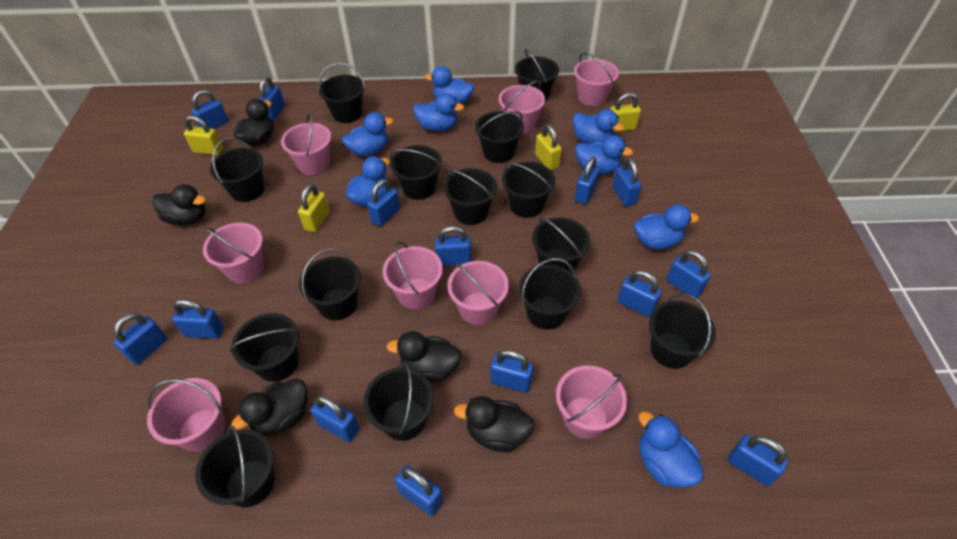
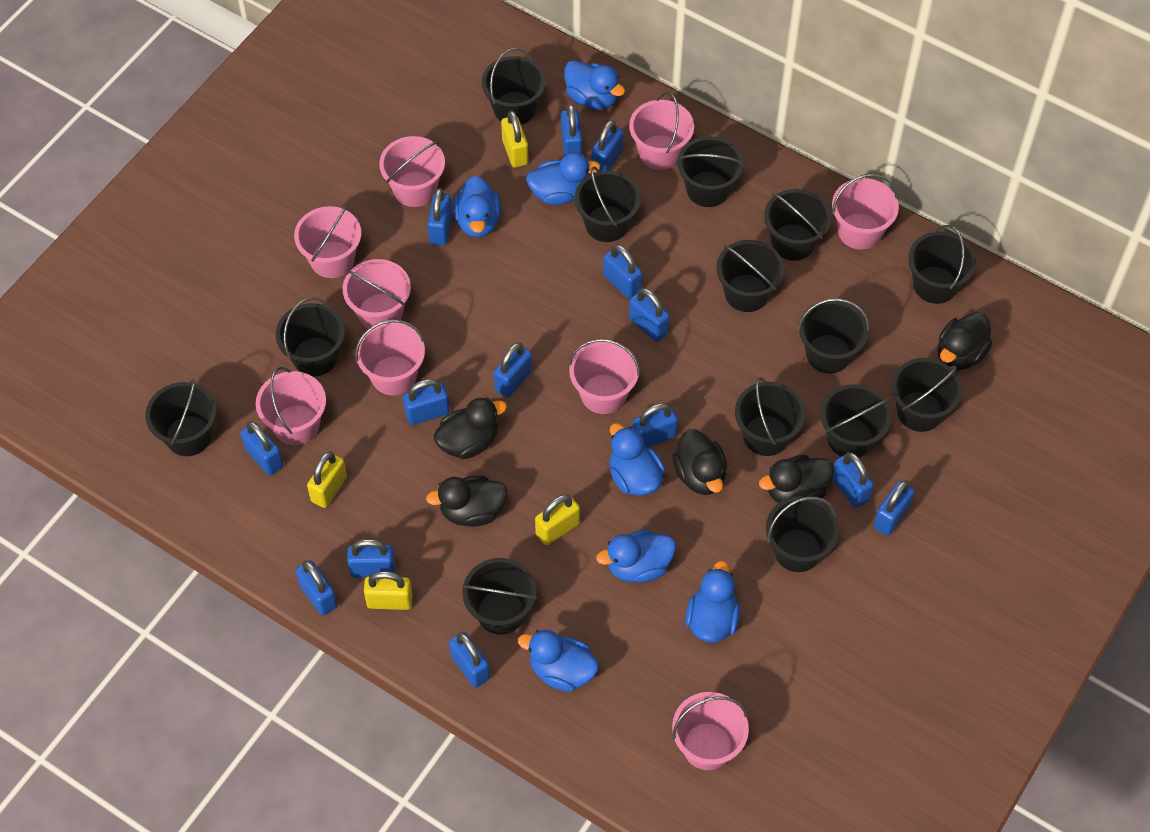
blue duck: 8 -> 7
pink bucket: 8 -> 9

